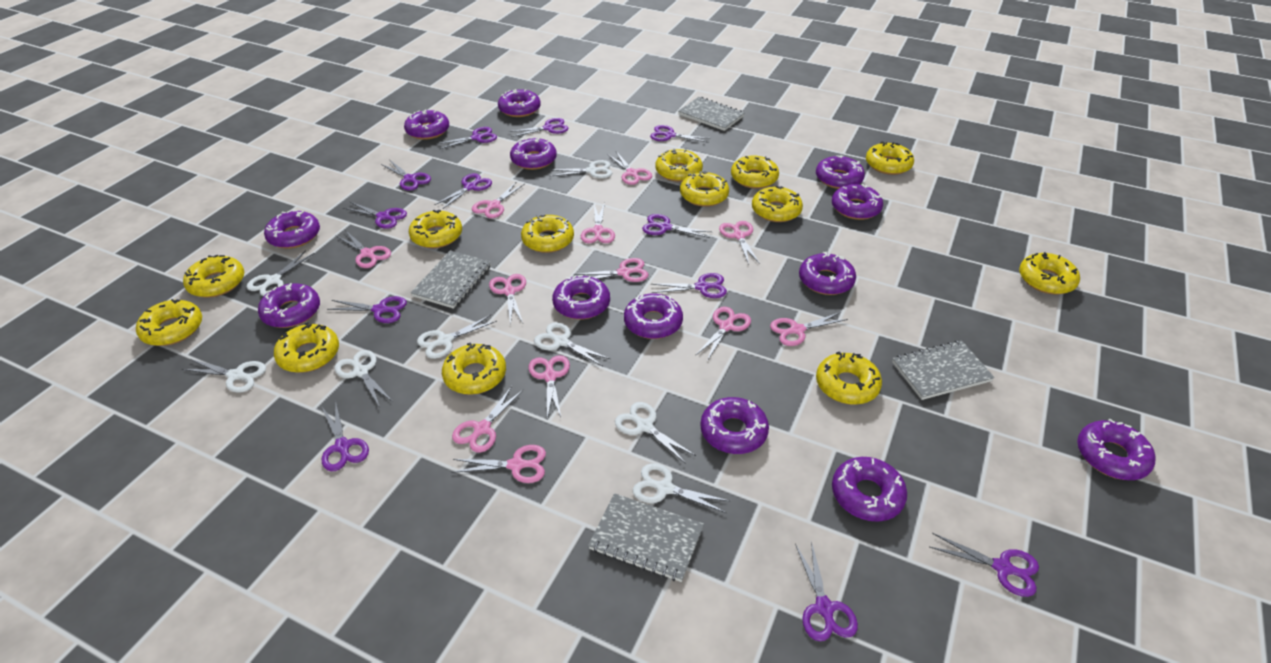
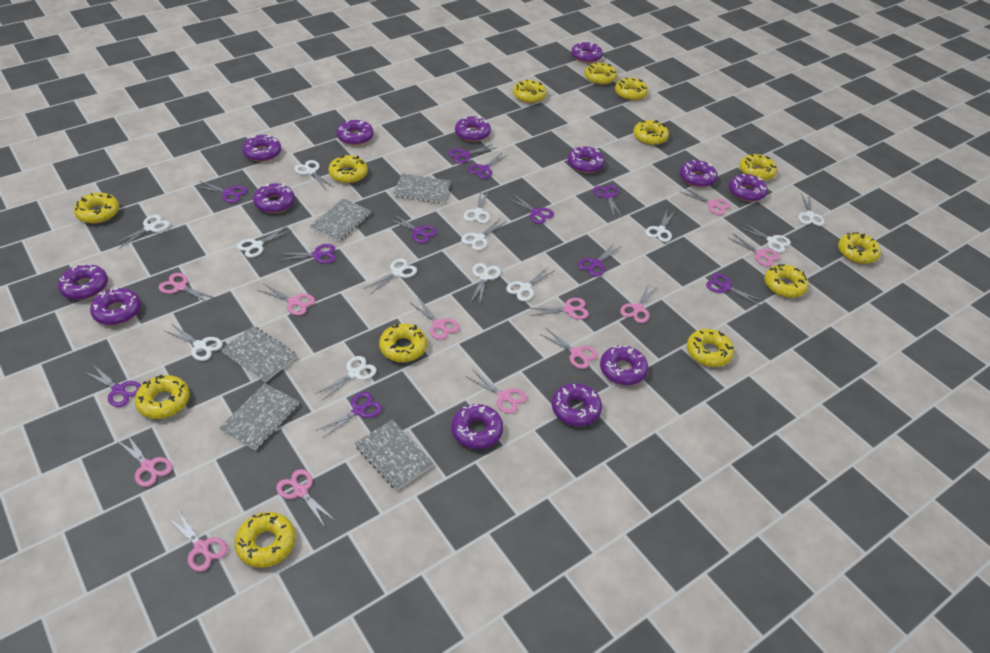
grey notebook: 4 -> 5
purple scissors: 12 -> 11
white scissors: 8 -> 13

